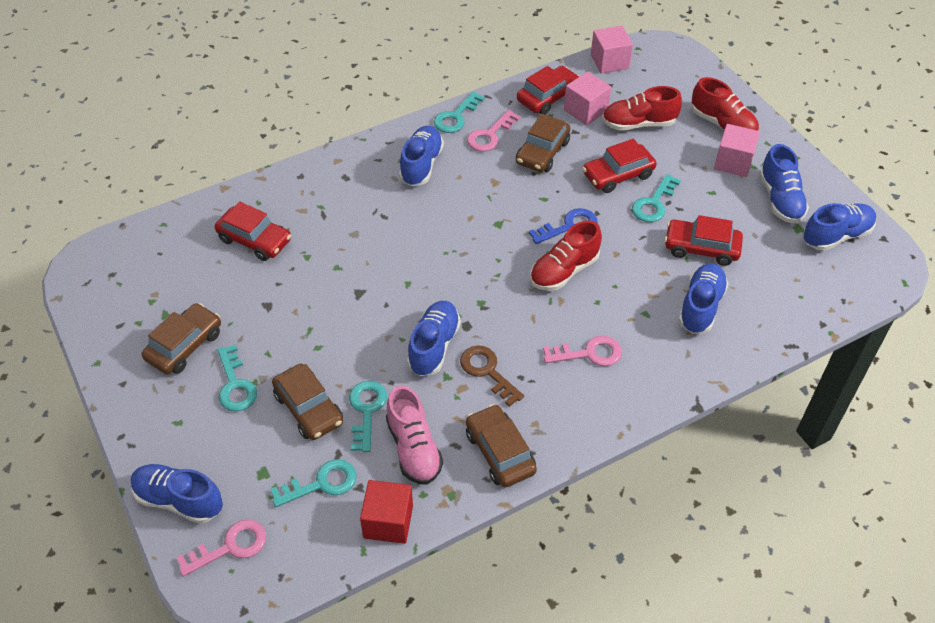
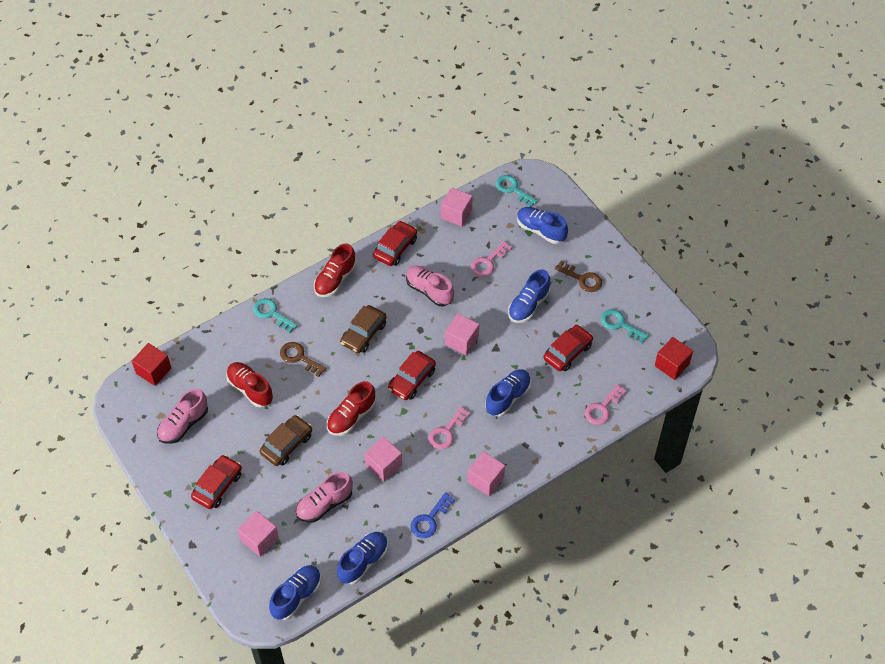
blue shoe: 6 -> 5
brown car: 4 -> 2
brown key: 1 -> 2
pink cube: 3 -> 5
pink shoe: 1 -> 3
red cube: 1 -> 2
turquoise key: 5 -> 3

